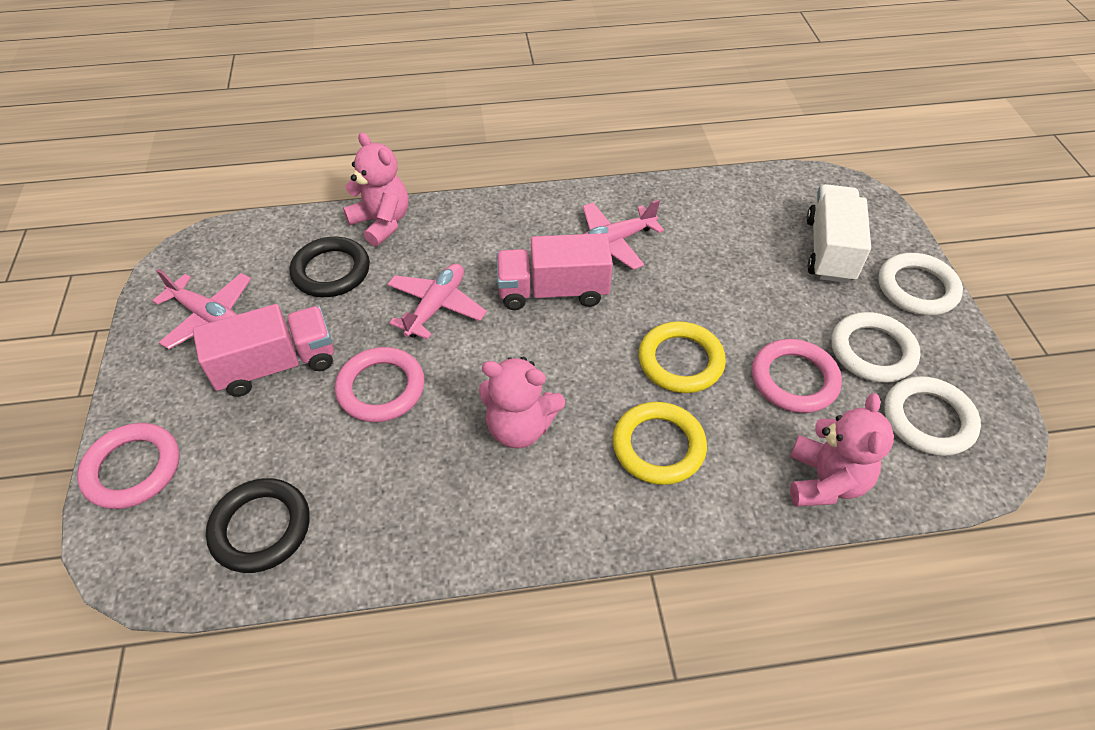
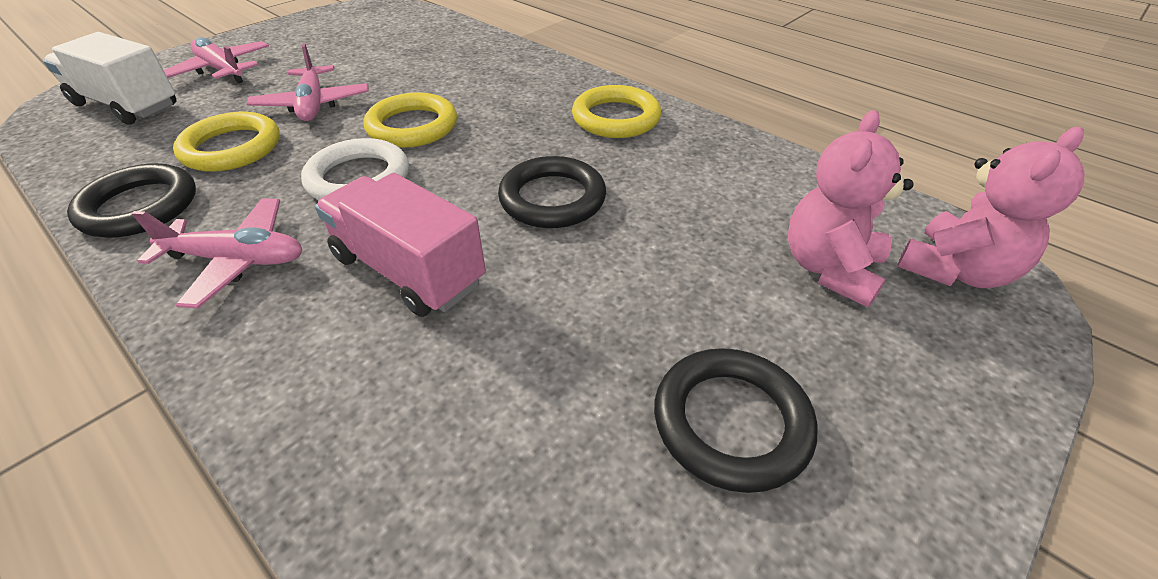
black ring: 2 -> 3
pink ring: 3 -> 0
pink teddy bear: 3 -> 2
pink truck: 2 -> 1
white ring: 3 -> 1
yellow ring: 2 -> 3

